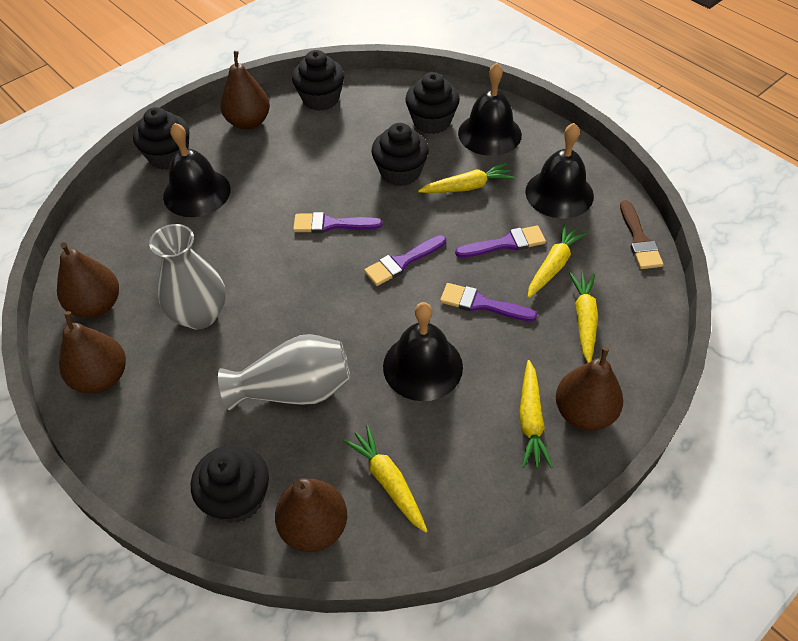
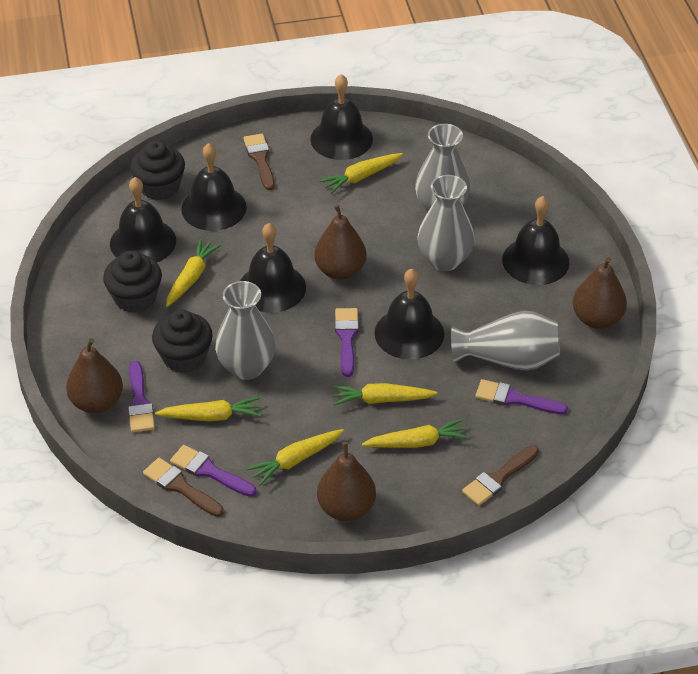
black bell: 4 -> 6
black cupcake: 5 -> 3
brown brush: 1 -> 3
brown pear: 5 -> 4
grey vase: 2 -> 4
yellow carrot: 5 -> 6

